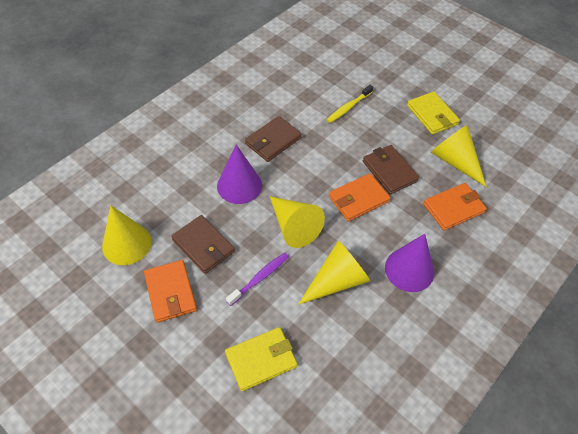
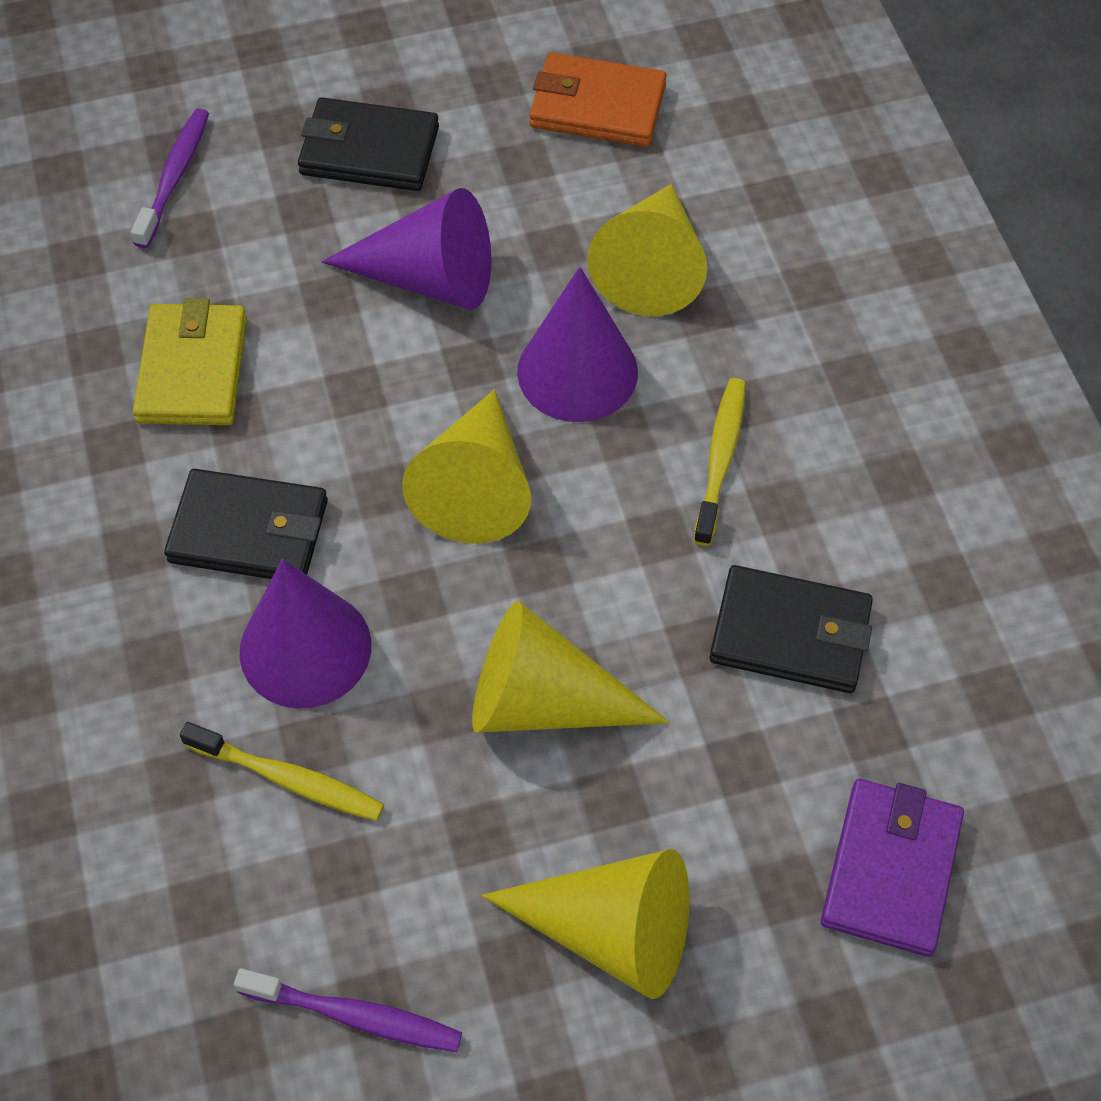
black wallet: 0 -> 3
brown wallet: 3 -> 0
orange wallet: 3 -> 1
purple cone: 2 -> 3
purple toothbrush: 1 -> 2
purple wallet: 0 -> 1
yellow toothbrush: 1 -> 2
yellow wallet: 2 -> 1

